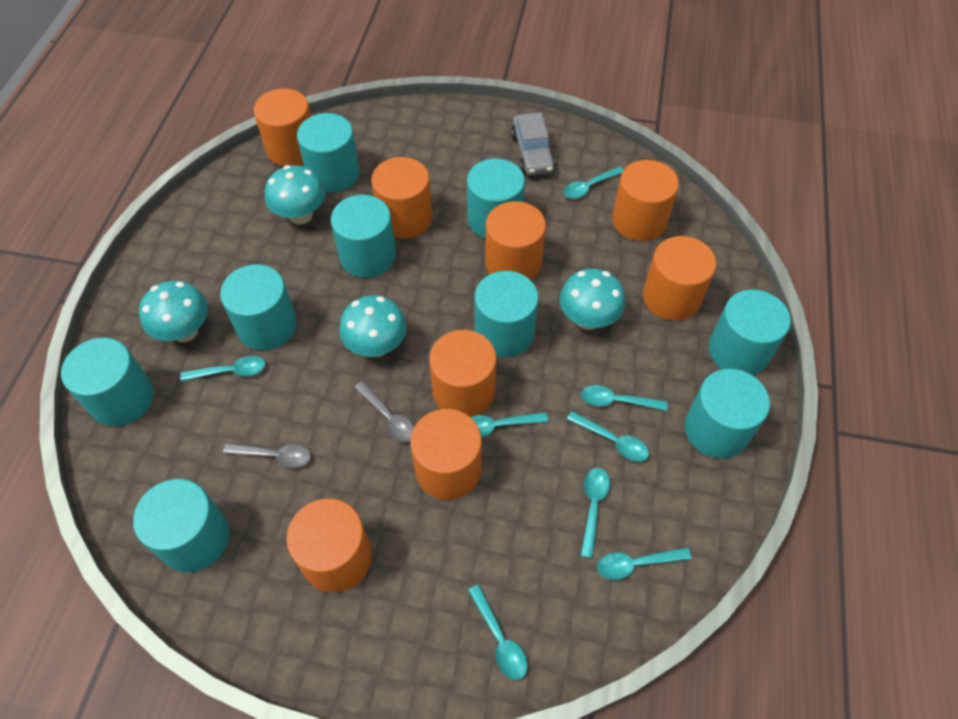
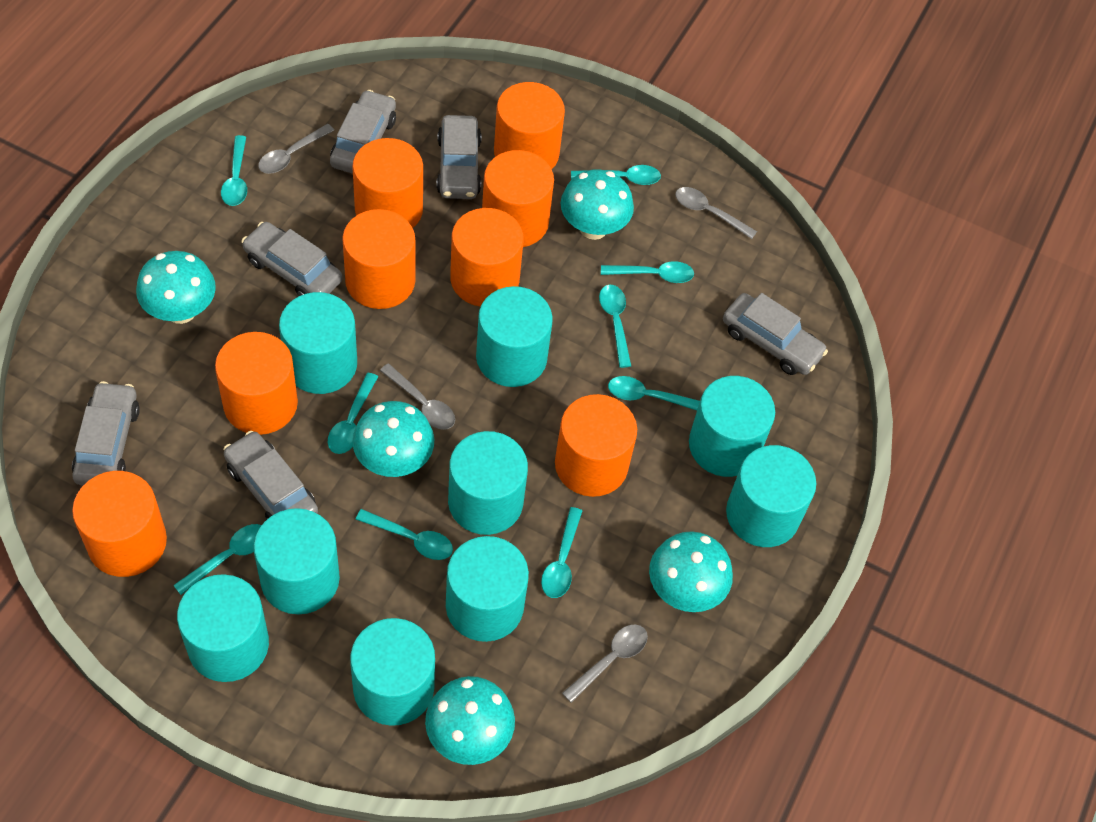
grey car: 1 -> 6
grey spoon: 2 -> 4
turquoise mushroom: 4 -> 5
turquoise spoon: 8 -> 9

